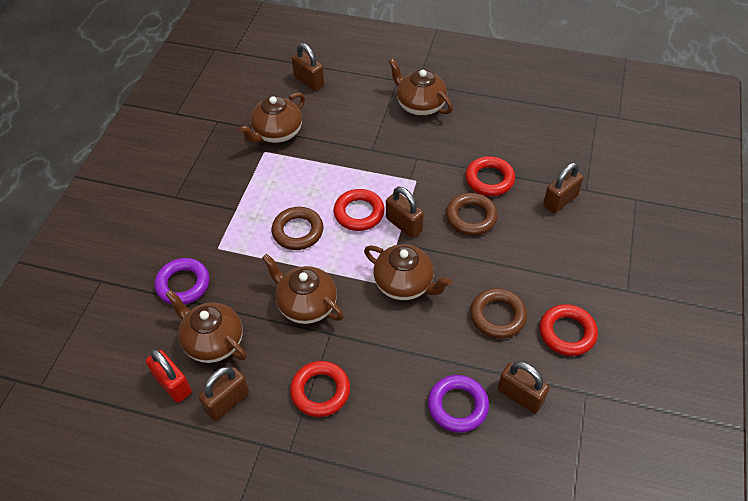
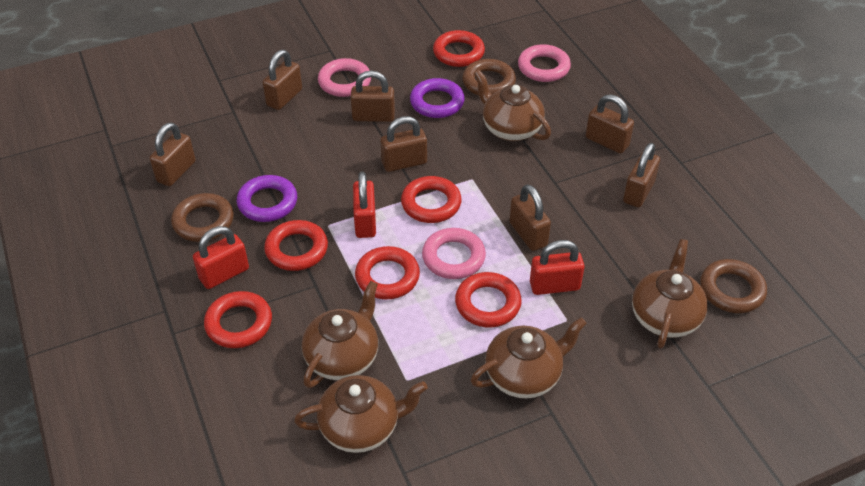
brown padlock: 5 -> 7
pink ring: 0 -> 3
red padlock: 1 -> 3
red ring: 4 -> 6

